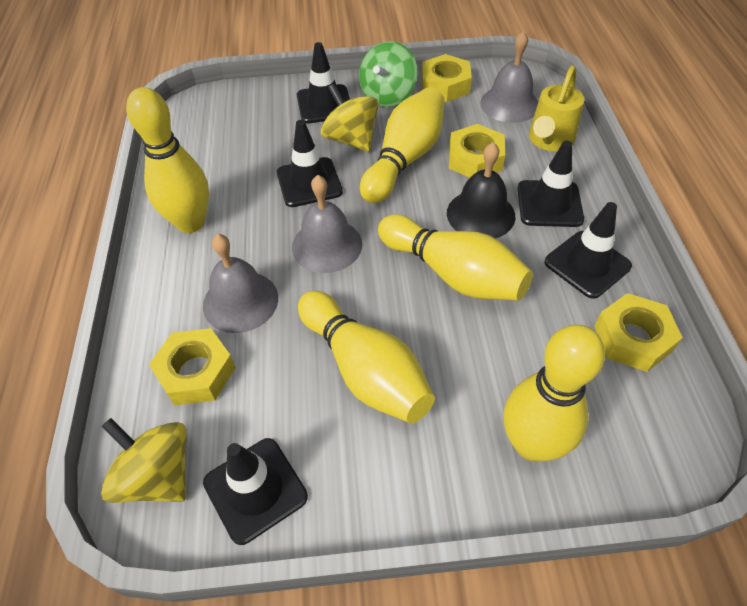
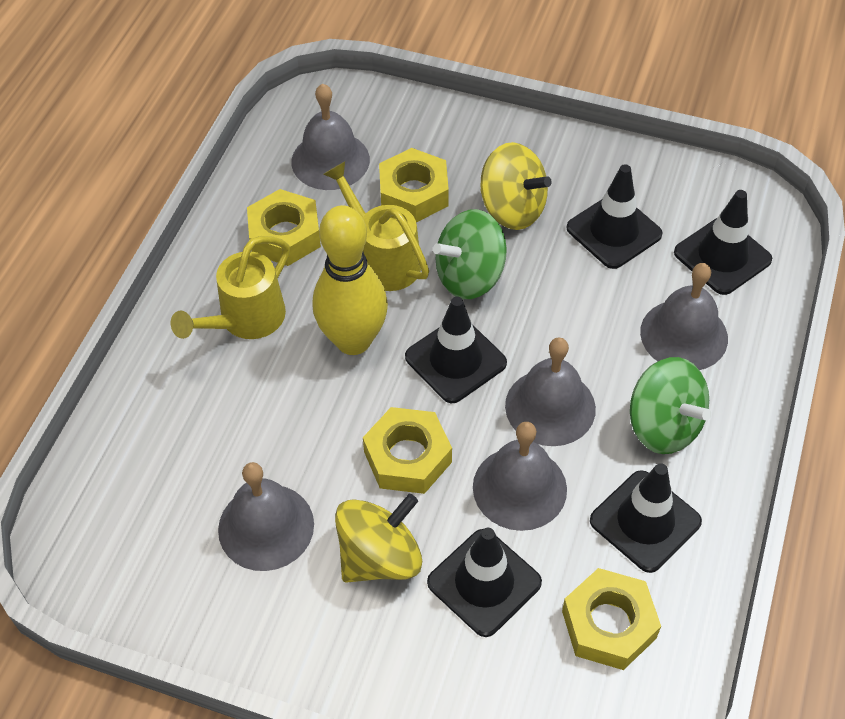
black bell: 1 -> 0
green spinning top: 1 -> 2
grey bell: 3 -> 5
yellow bowling pin: 5 -> 1
yellow watering can: 1 -> 2

